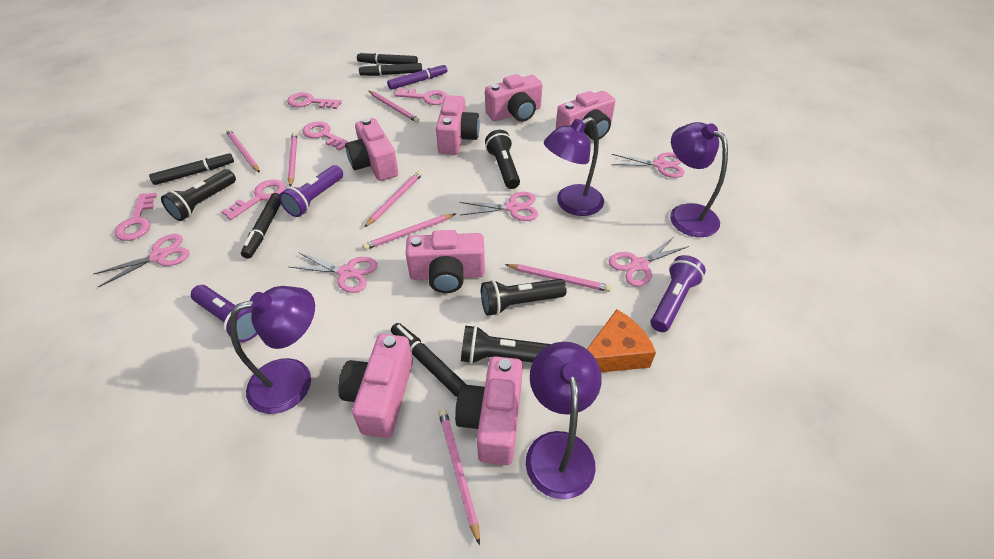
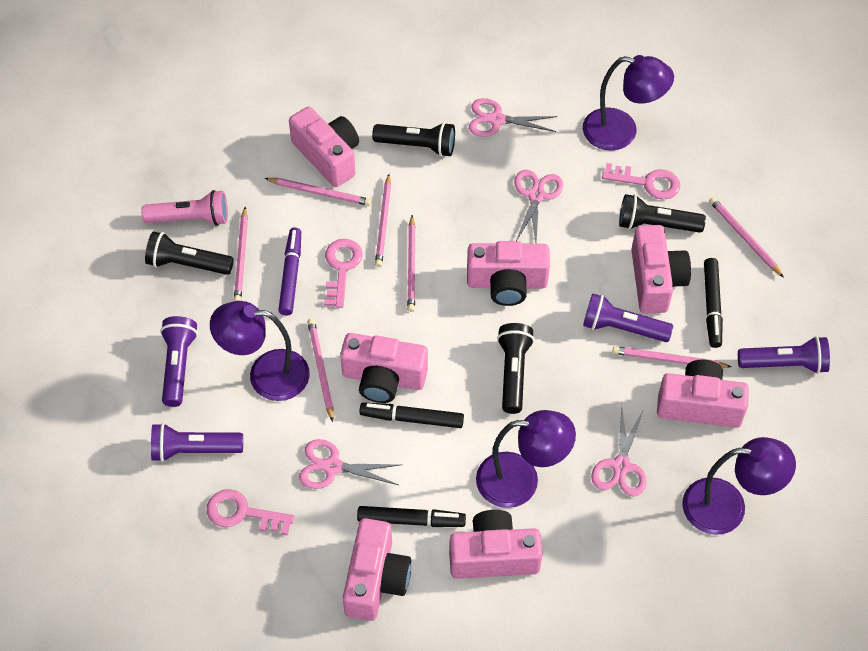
black marker: 5 -> 3
orange cheese: 1 -> 0
pink flashlight: 0 -> 1
pink key: 5 -> 3
pink scissors: 5 -> 4
purple flashlight: 3 -> 4

